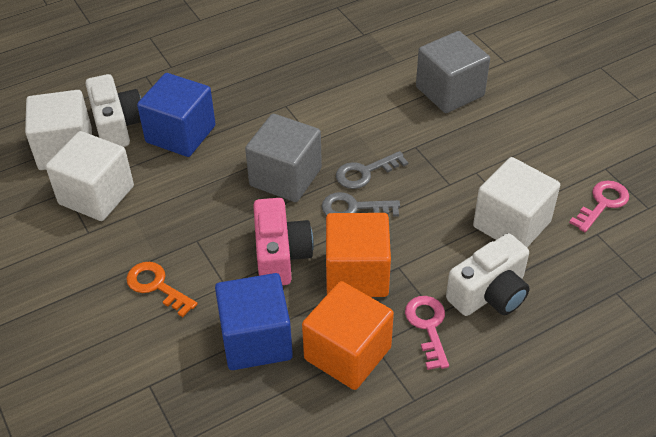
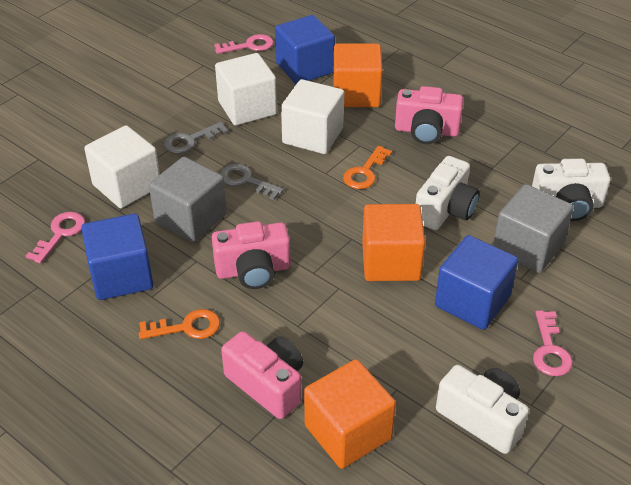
blue cube: 2 -> 3
orange cube: 2 -> 3
orange key: 1 -> 2
pink camera: 1 -> 3
pink key: 2 -> 3
white camera: 2 -> 3

